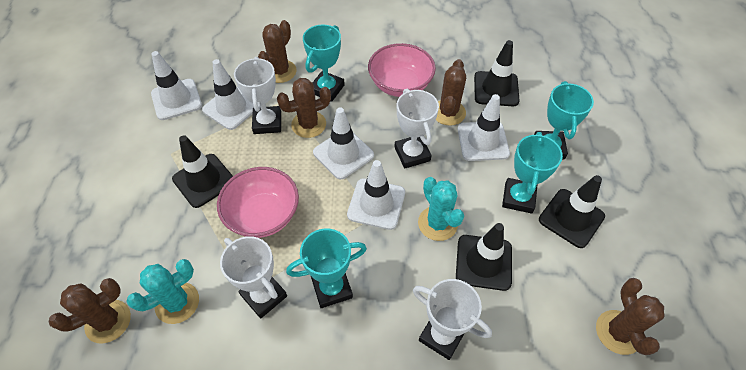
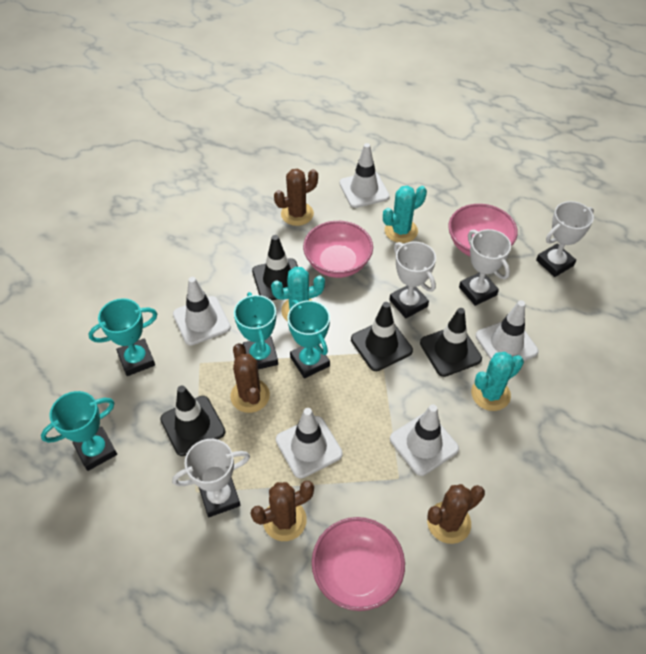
brown cactus: 5 -> 4
pink bowl: 2 -> 3
turquoise cactus: 2 -> 3

